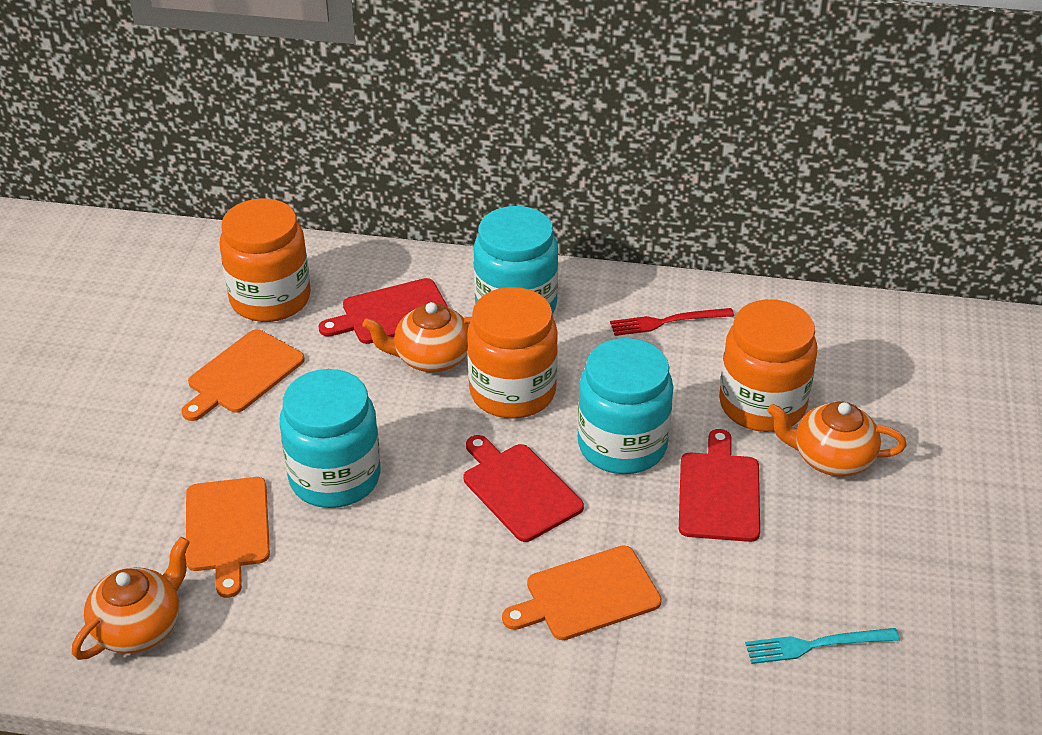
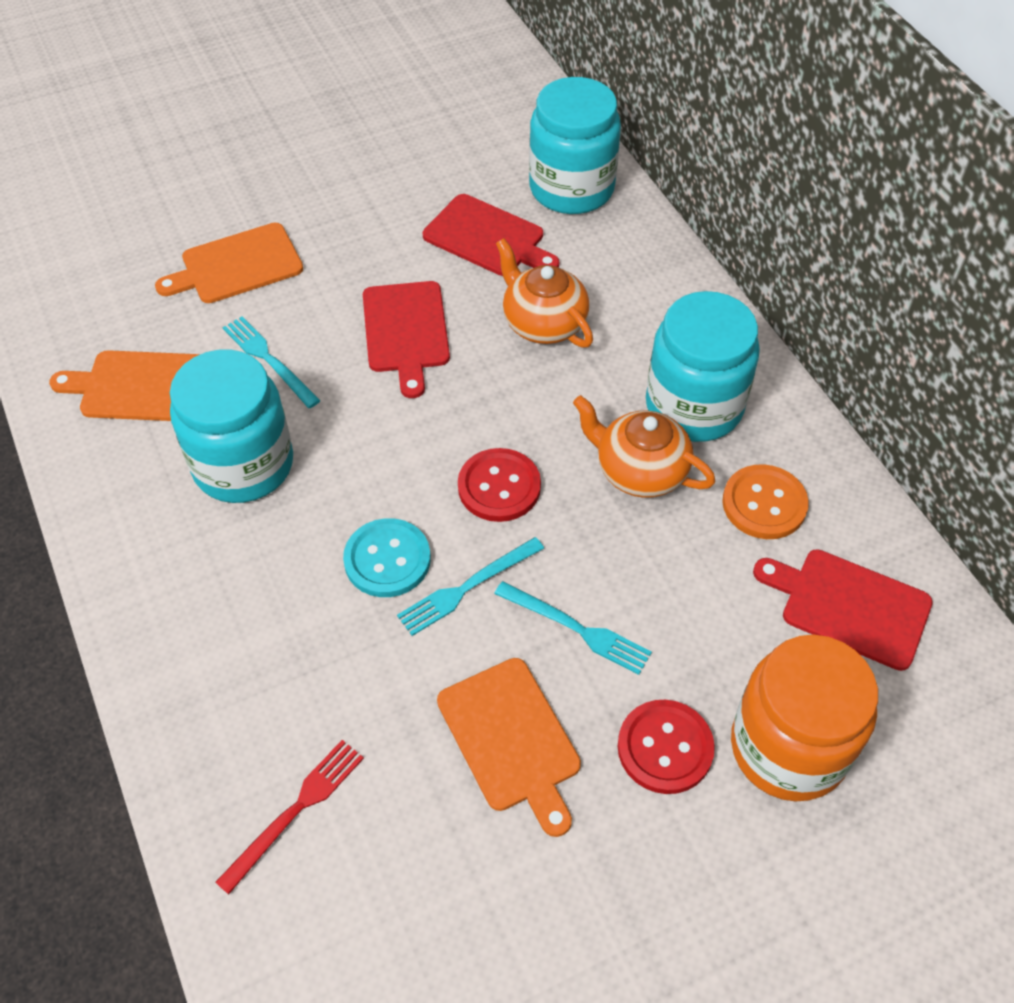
orange button: 0 -> 1
orange jar: 3 -> 1
orange teapot: 3 -> 2
red button: 0 -> 2
turquoise button: 0 -> 1
turquoise fork: 1 -> 3

